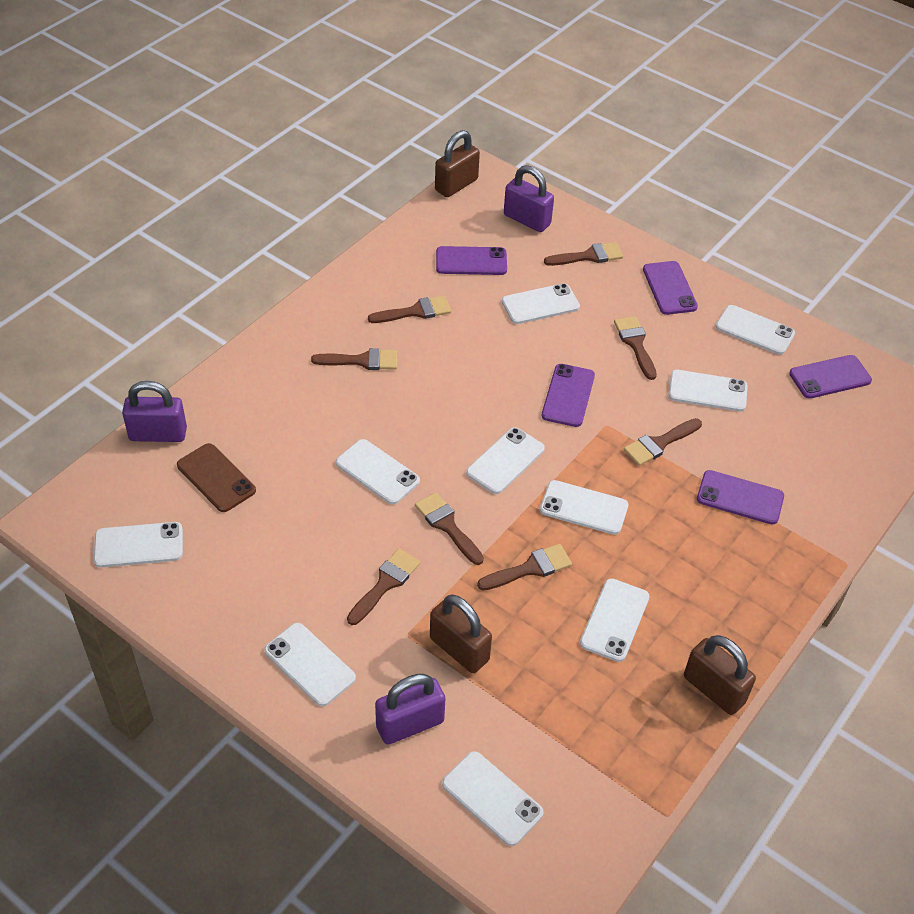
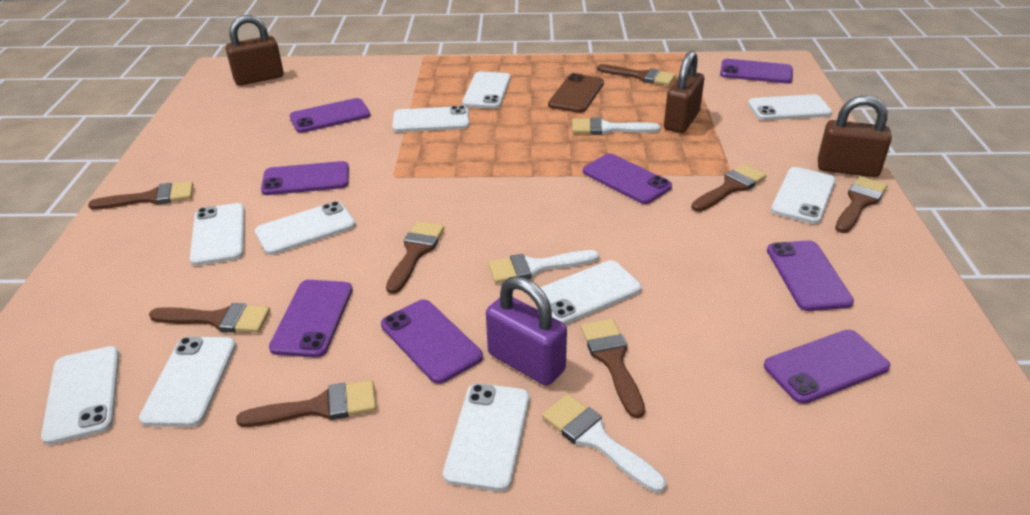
purple padlock: 3 -> 1
purple phone: 5 -> 8
white brush: 0 -> 3

